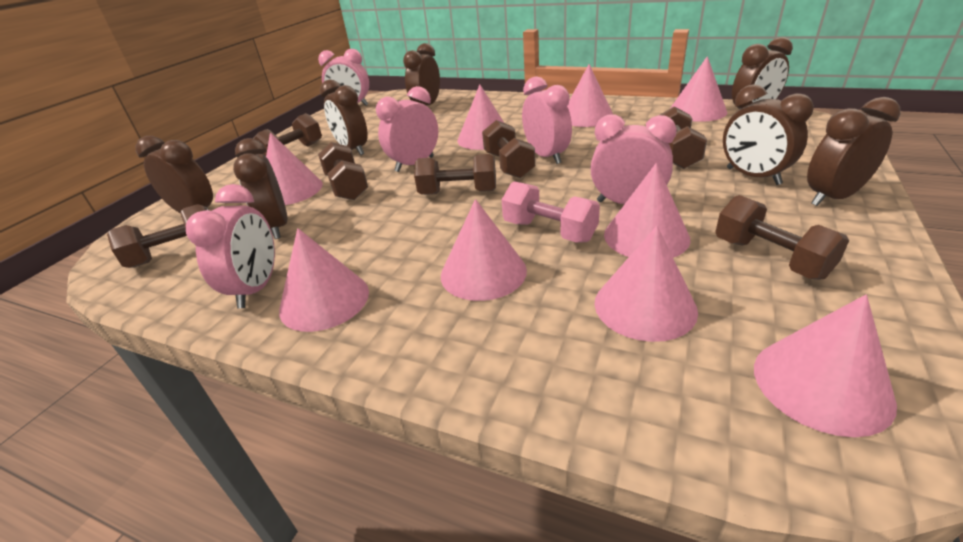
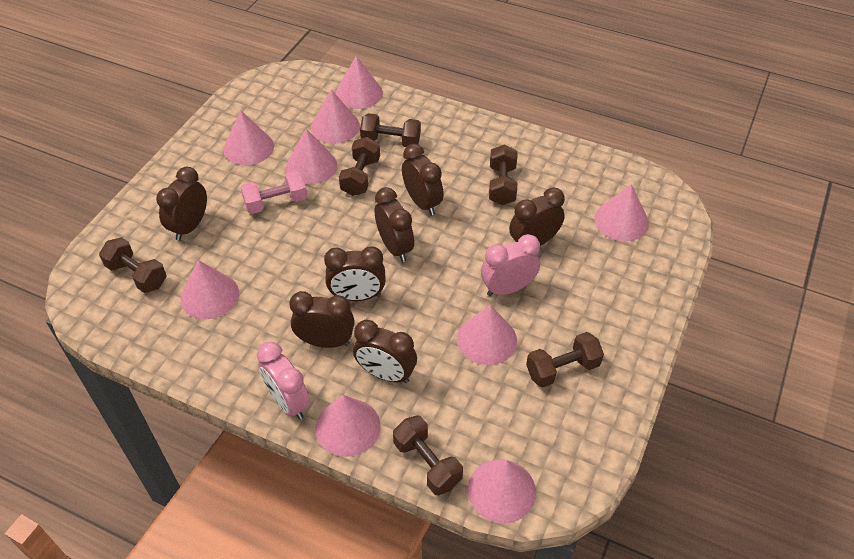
brown dumbbell: 7 -> 6
pink clock: 5 -> 2

